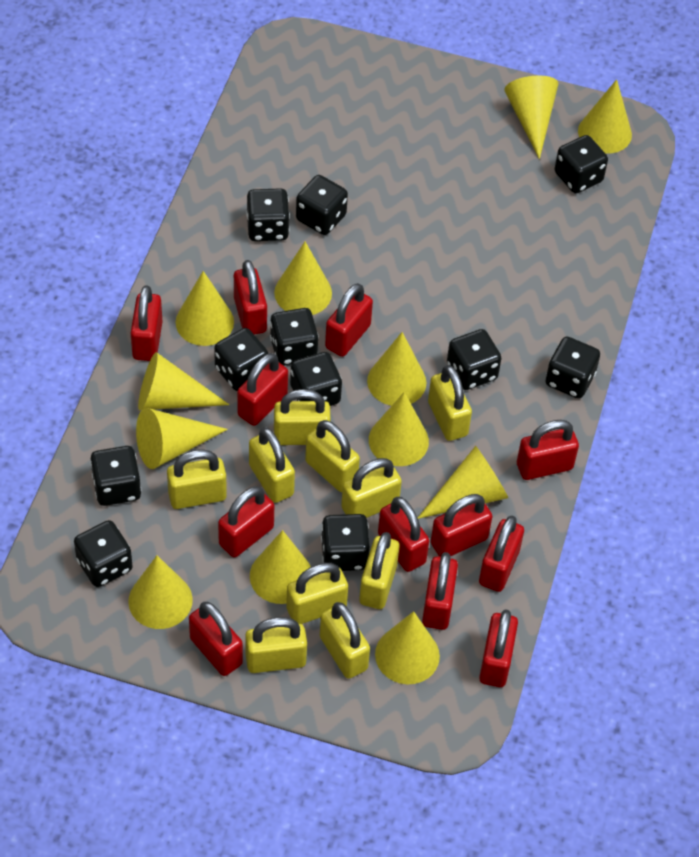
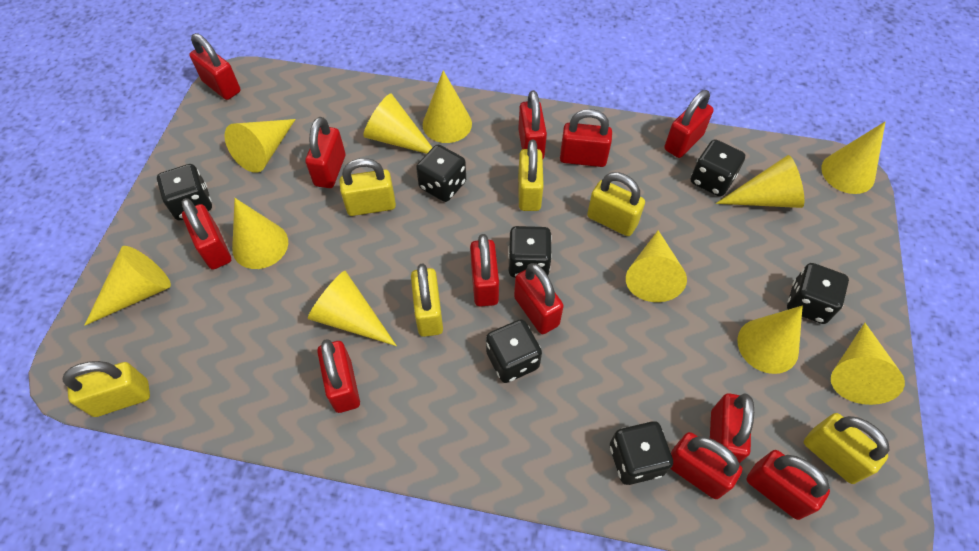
black dice: 11 -> 7
yellow cone: 12 -> 11
yellow padlock: 10 -> 6

